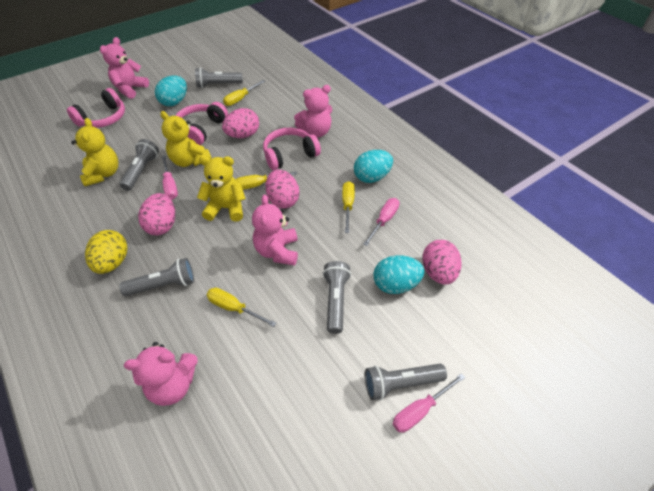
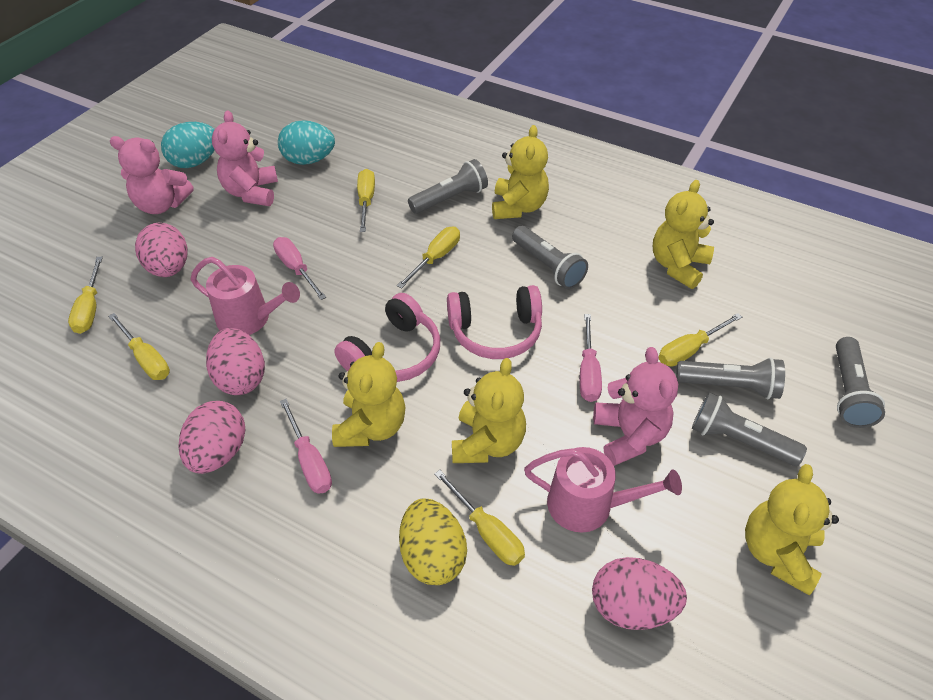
pink headphones: 3 -> 2
pink teddy bear: 4 -> 3
pink watering can: 0 -> 2
turquoise egg: 3 -> 2
yellow screwdriver: 4 -> 6
yellow teddy bear: 3 -> 5

